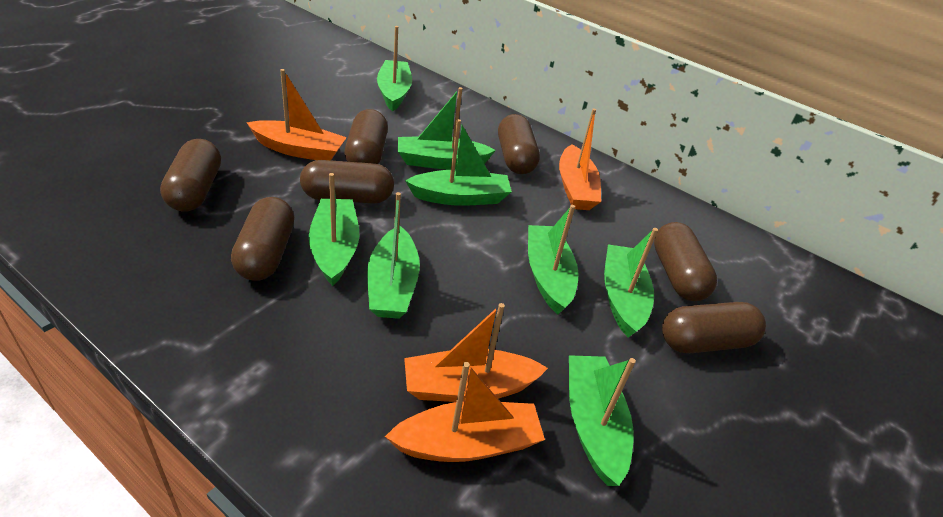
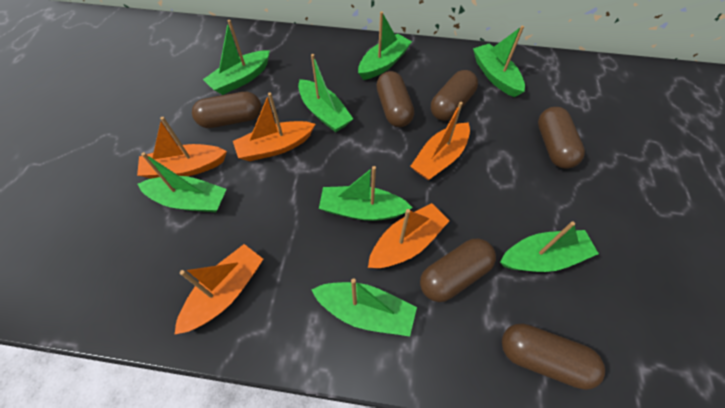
brown capsule: 7 -> 6
orange boat: 4 -> 5

